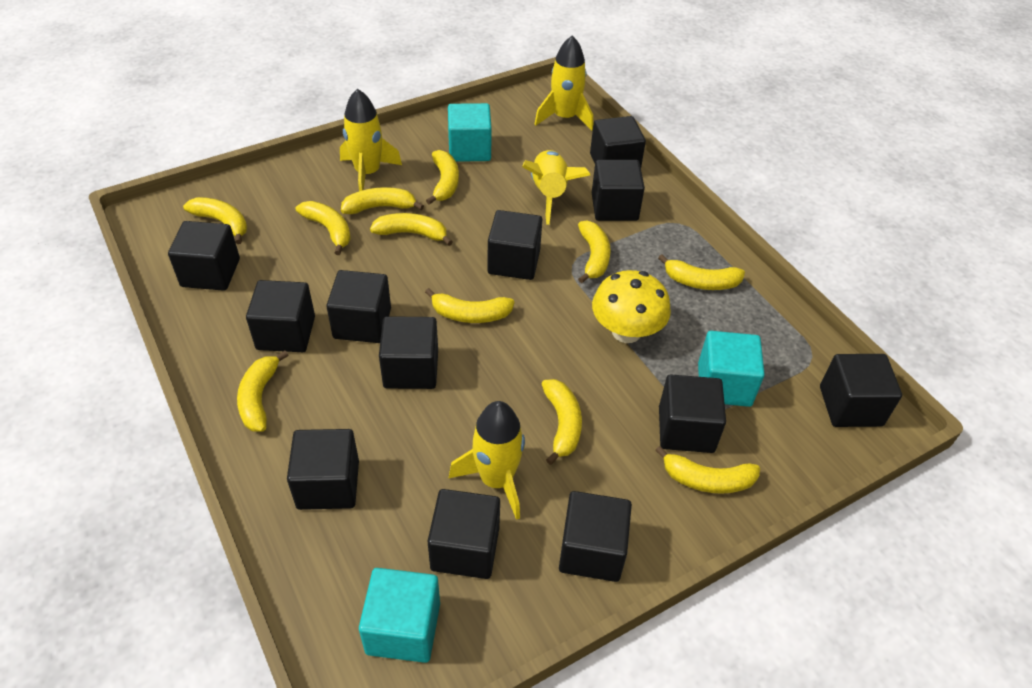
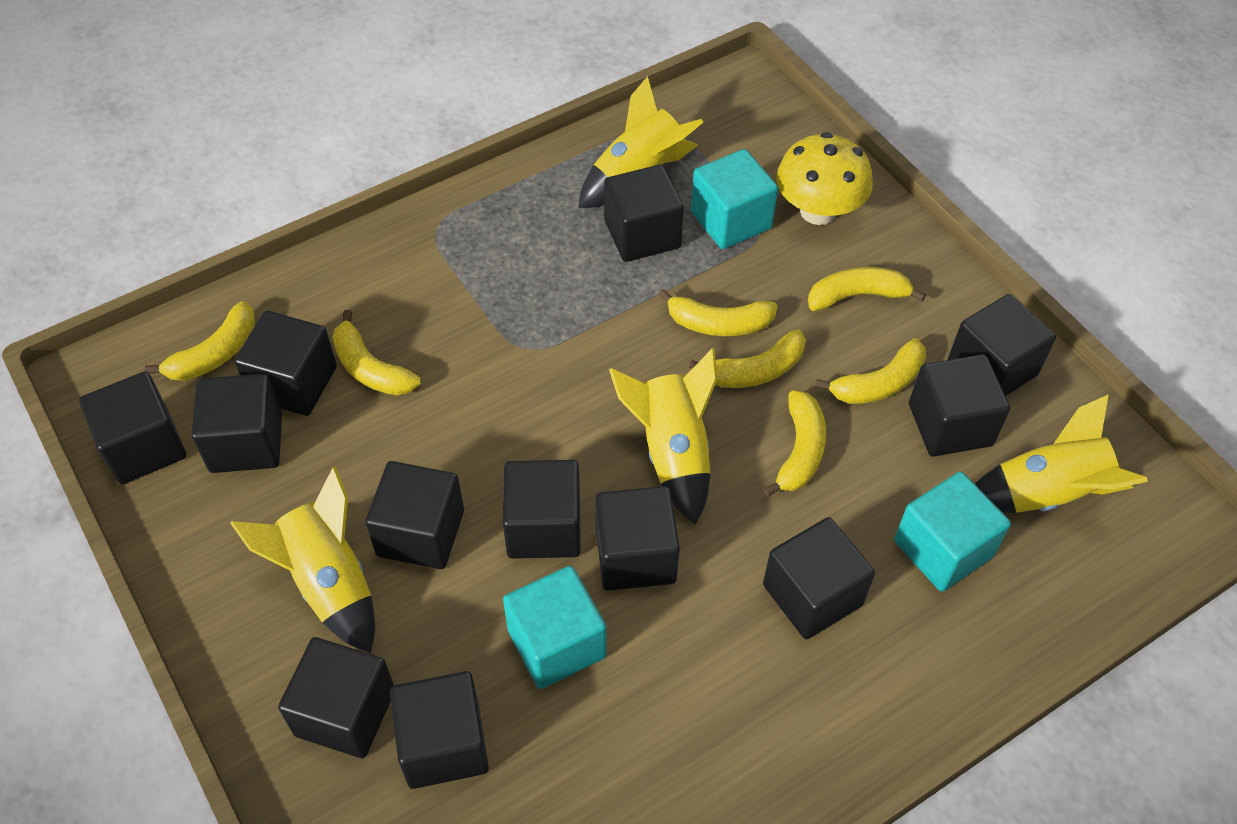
yellow banana: 11 -> 7

